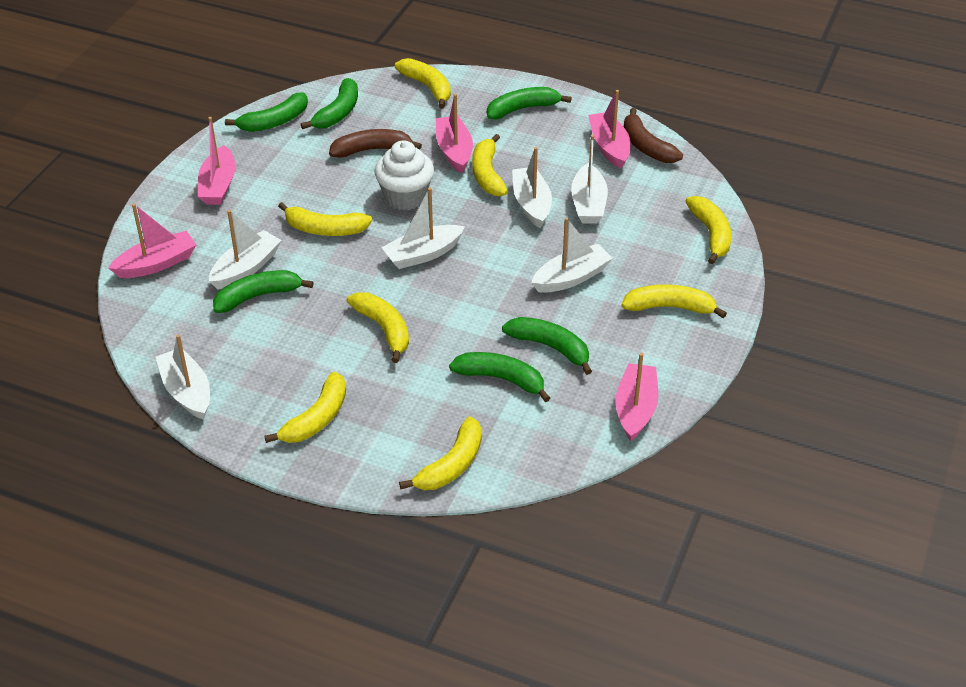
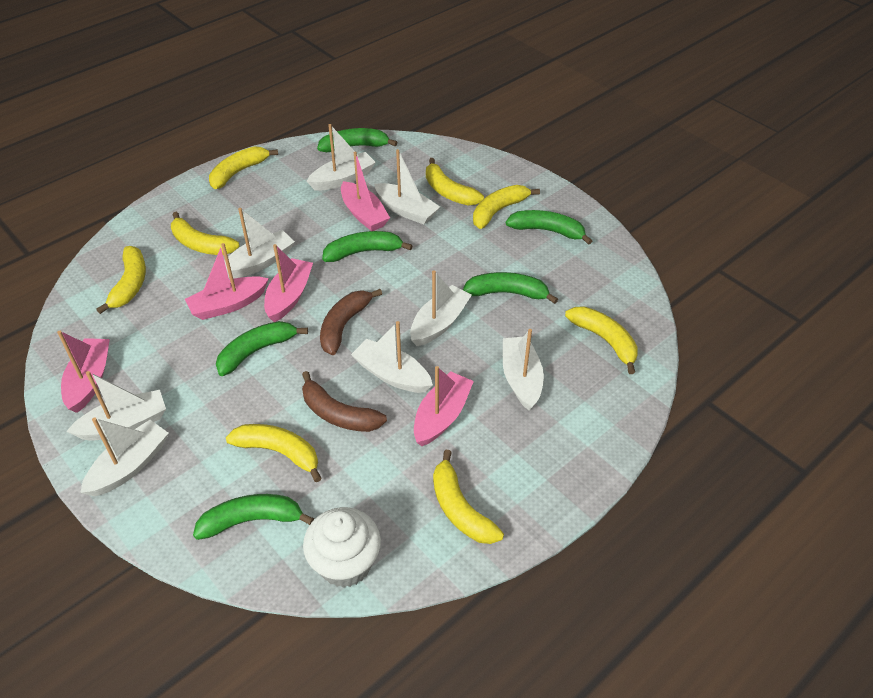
white boat: 6 -> 8

